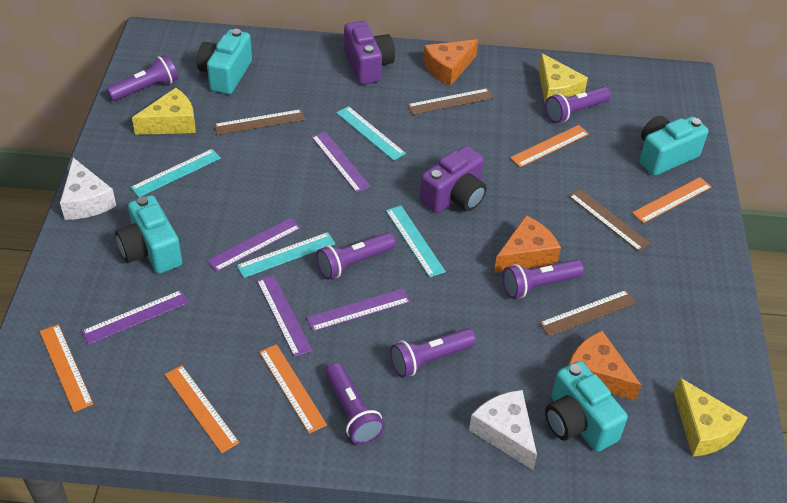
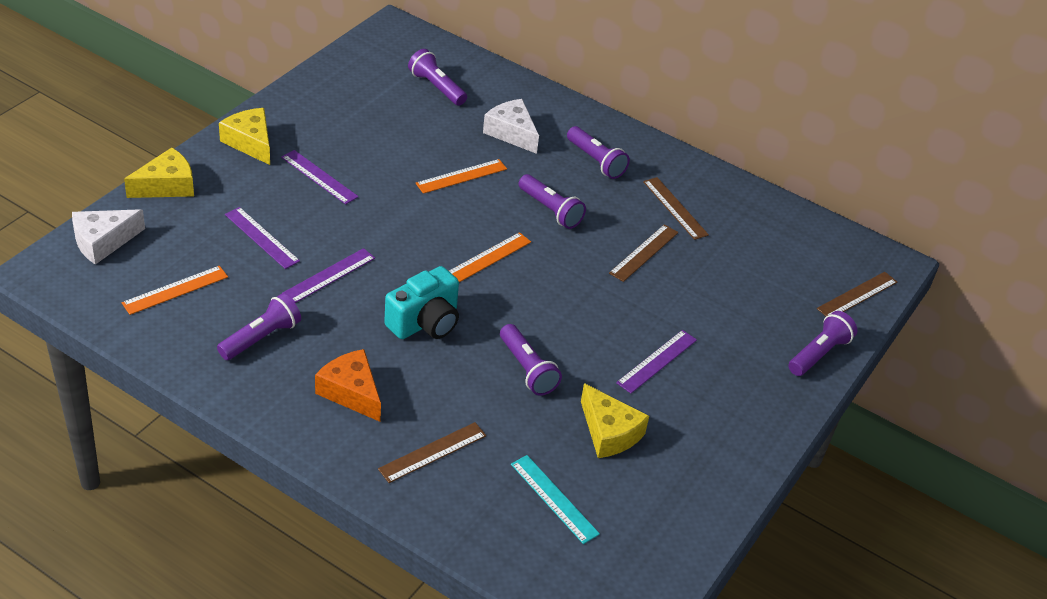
orange cheese: 3 -> 1
orange ruler: 5 -> 3
purple camera: 2 -> 0
purple ruler: 5 -> 4
turquoise camera: 4 -> 1
turquoise ruler: 4 -> 1

